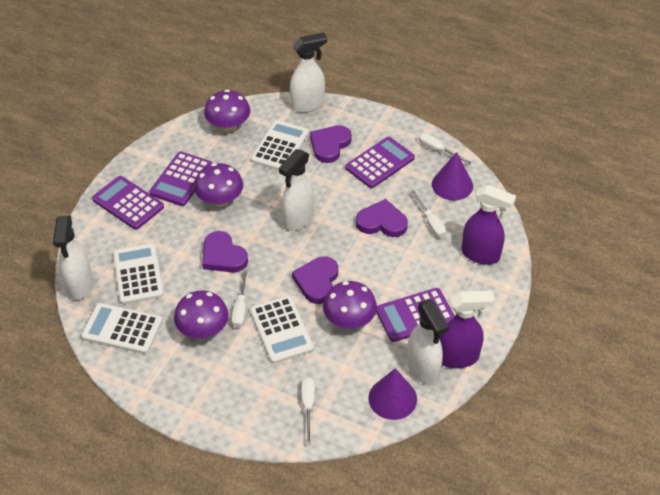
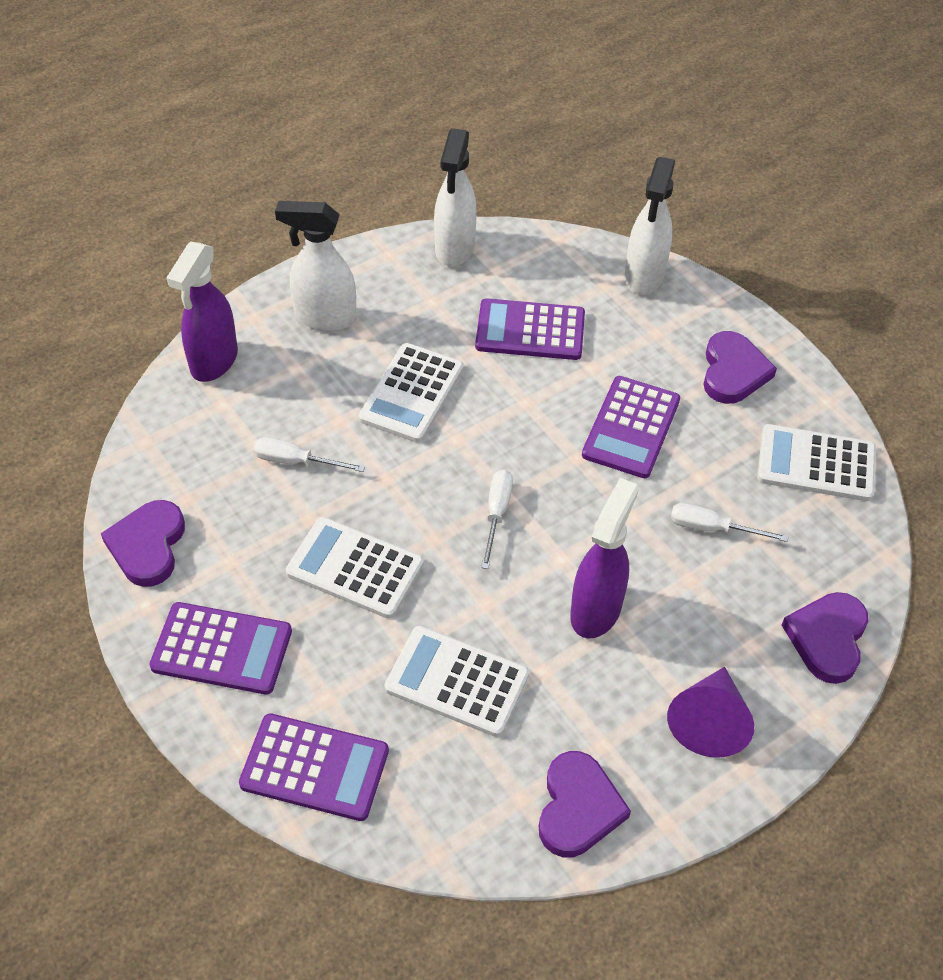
purple cone: 2 -> 1
purple mushroom: 4 -> 0
white screwdriver: 4 -> 3
white spray bottle: 4 -> 3

